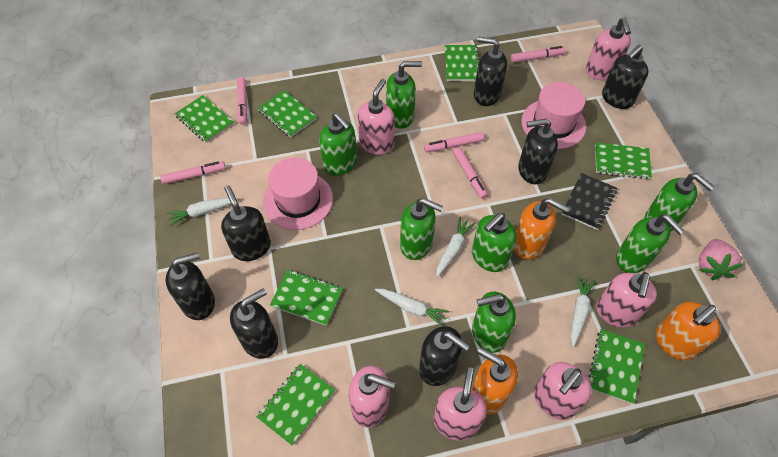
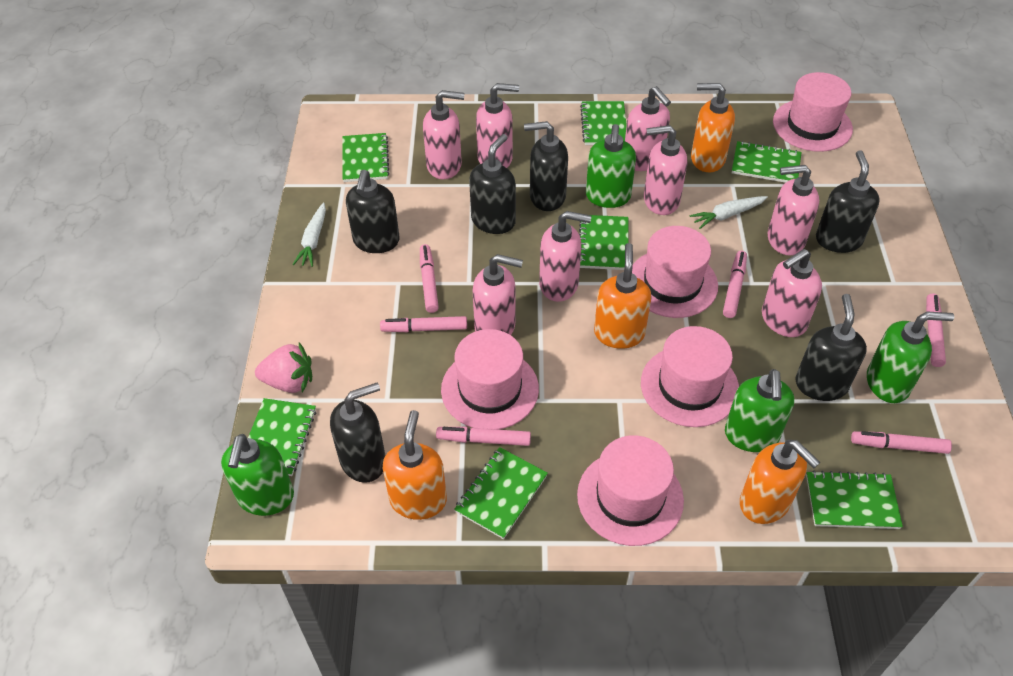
black notebook: 1 -> 0
black soap dispenser: 7 -> 6
green soap dispenser: 7 -> 4
orange soap dispenser: 3 -> 4
pink hat: 2 -> 5
pink marker: 5 -> 6
pink soap dispenser: 6 -> 8
white carrot: 4 -> 2

